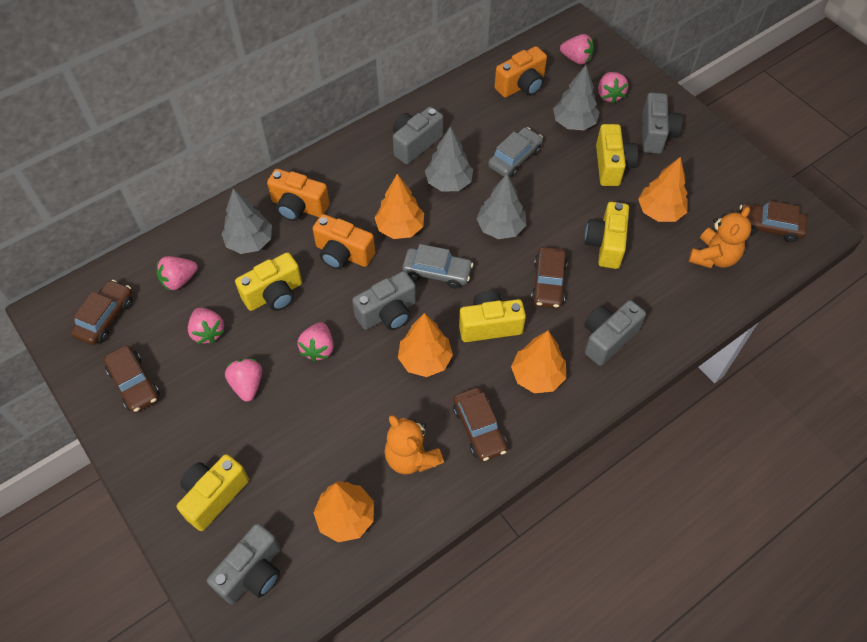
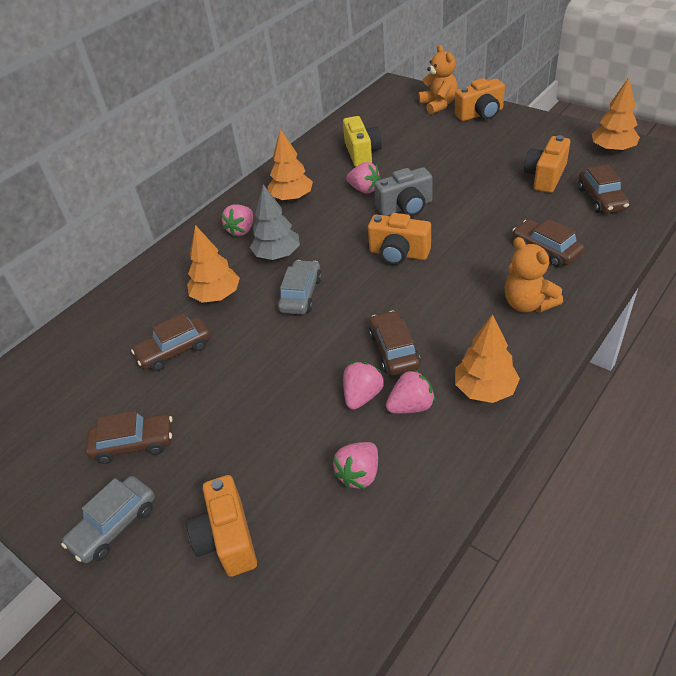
grey camera: 5 -> 1
grey tree: 4 -> 1
orange camera: 3 -> 4
orange tree: 5 -> 4
pink strawberry: 6 -> 5
yellow camera: 5 -> 1

